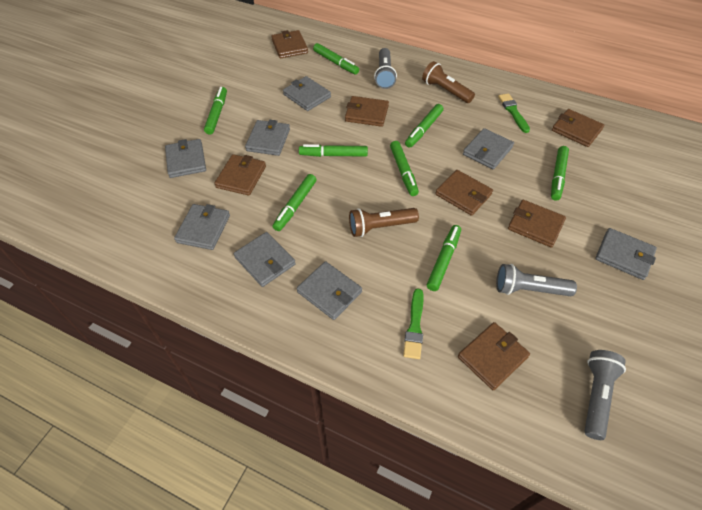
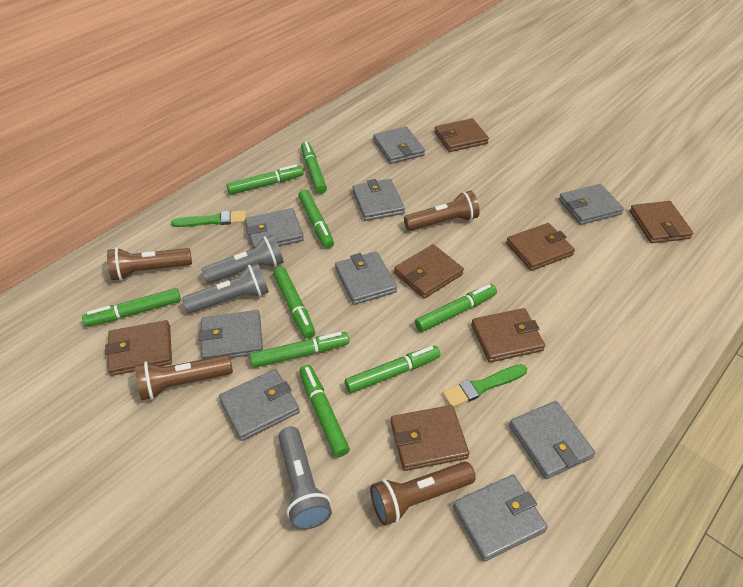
brown flashlight: 2 -> 4
green marker: 8 -> 9
grey wallet: 8 -> 9

